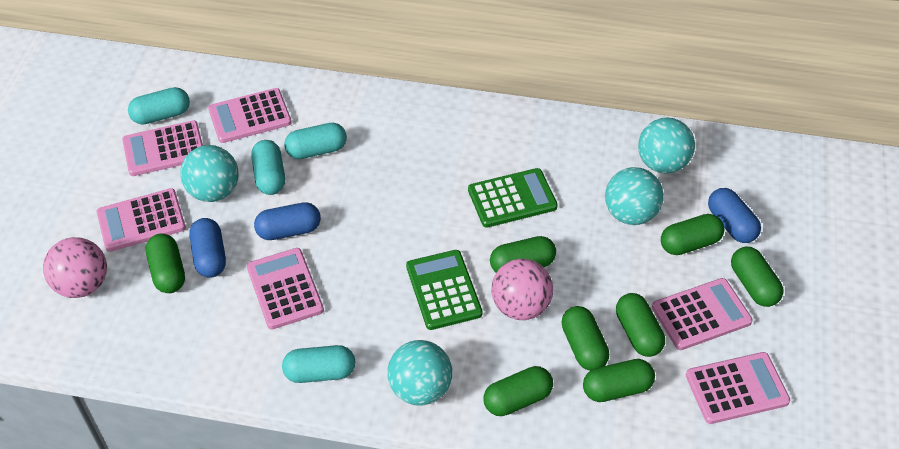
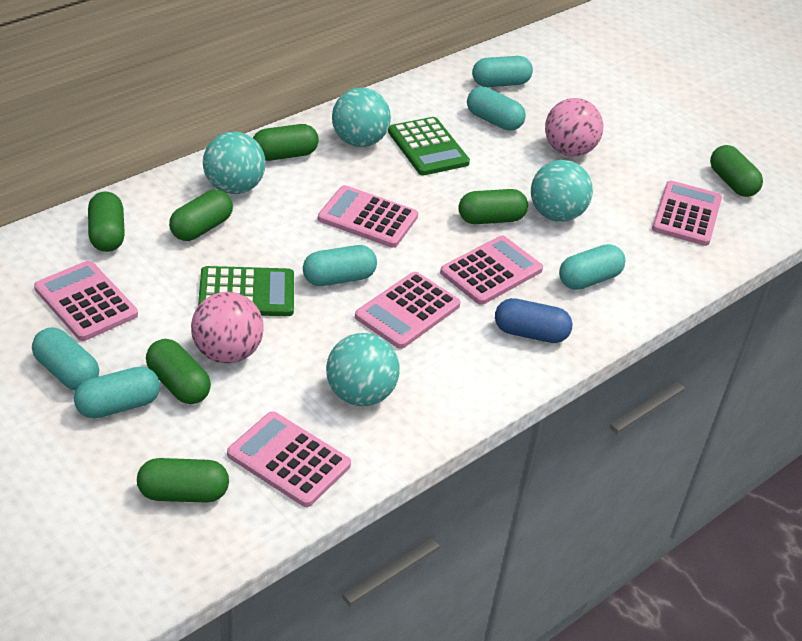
blue capsule: 3 -> 1
green capsule: 8 -> 7
turquoise capsule: 4 -> 6

